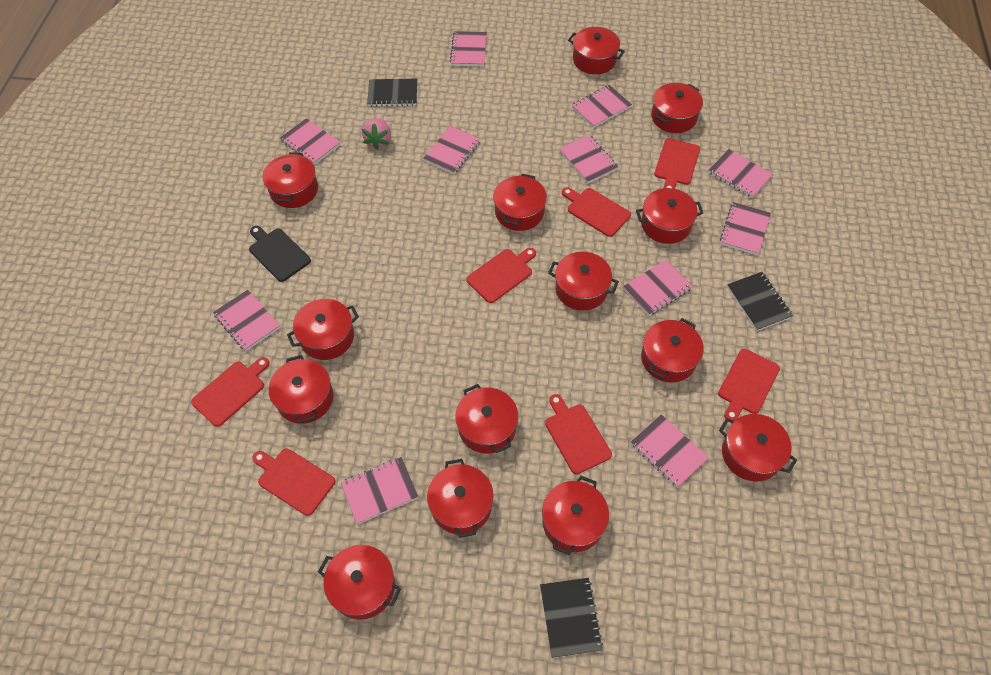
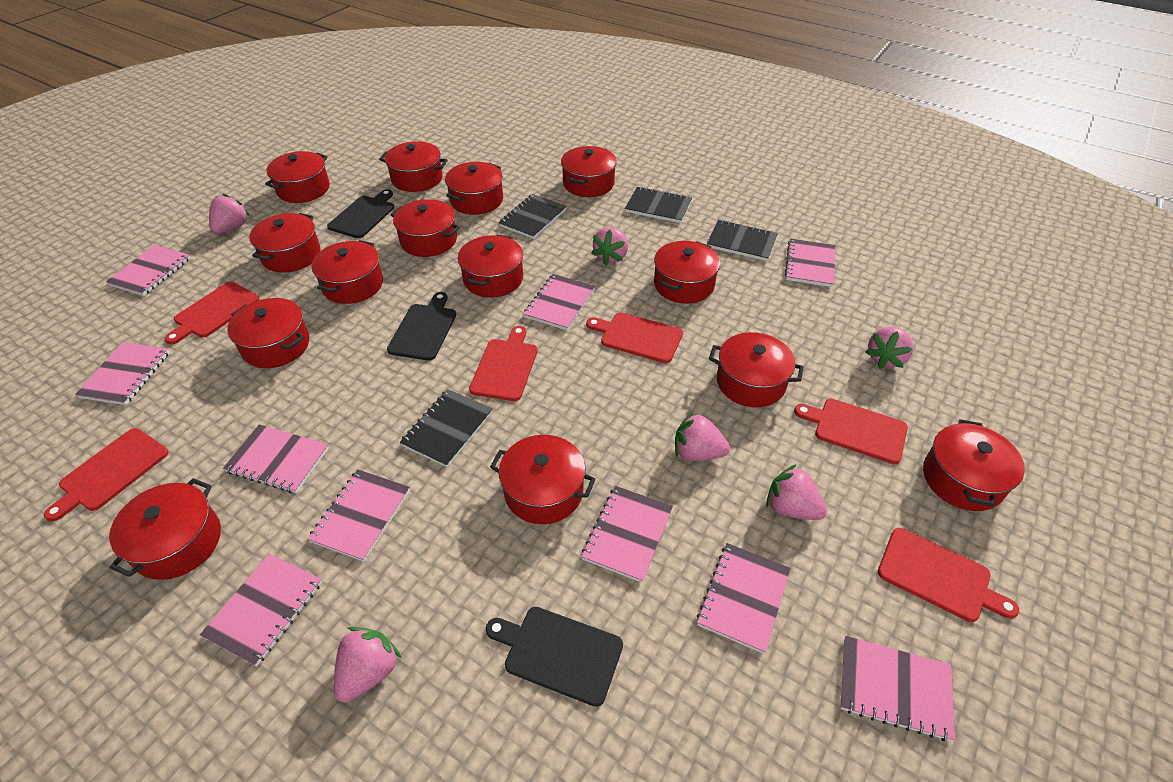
black cutting board: 1 -> 3
black notebook: 3 -> 4
pink notebook: 11 -> 10
pink strawberry: 1 -> 6
red cutting board: 7 -> 6

